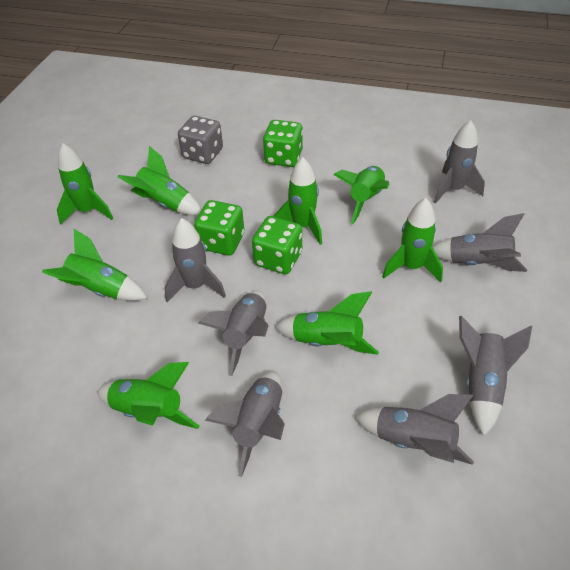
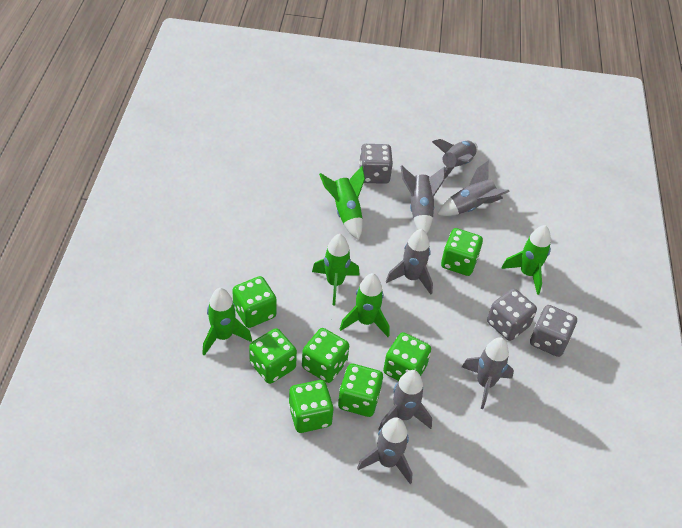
green dice: 3 -> 7
green rocket: 8 -> 5
grey dice: 1 -> 3

